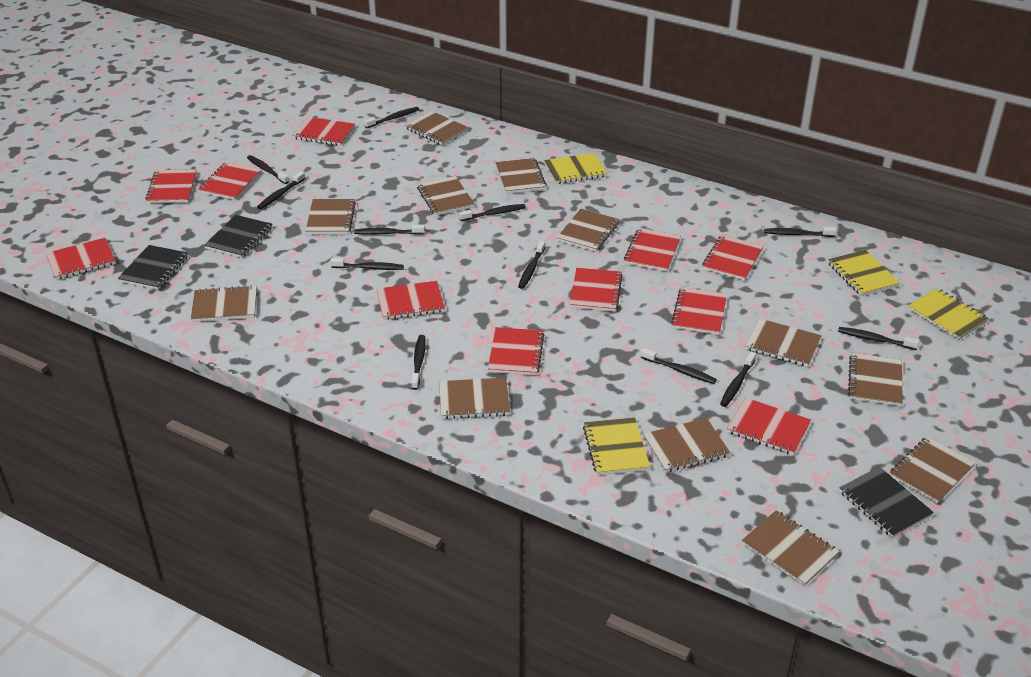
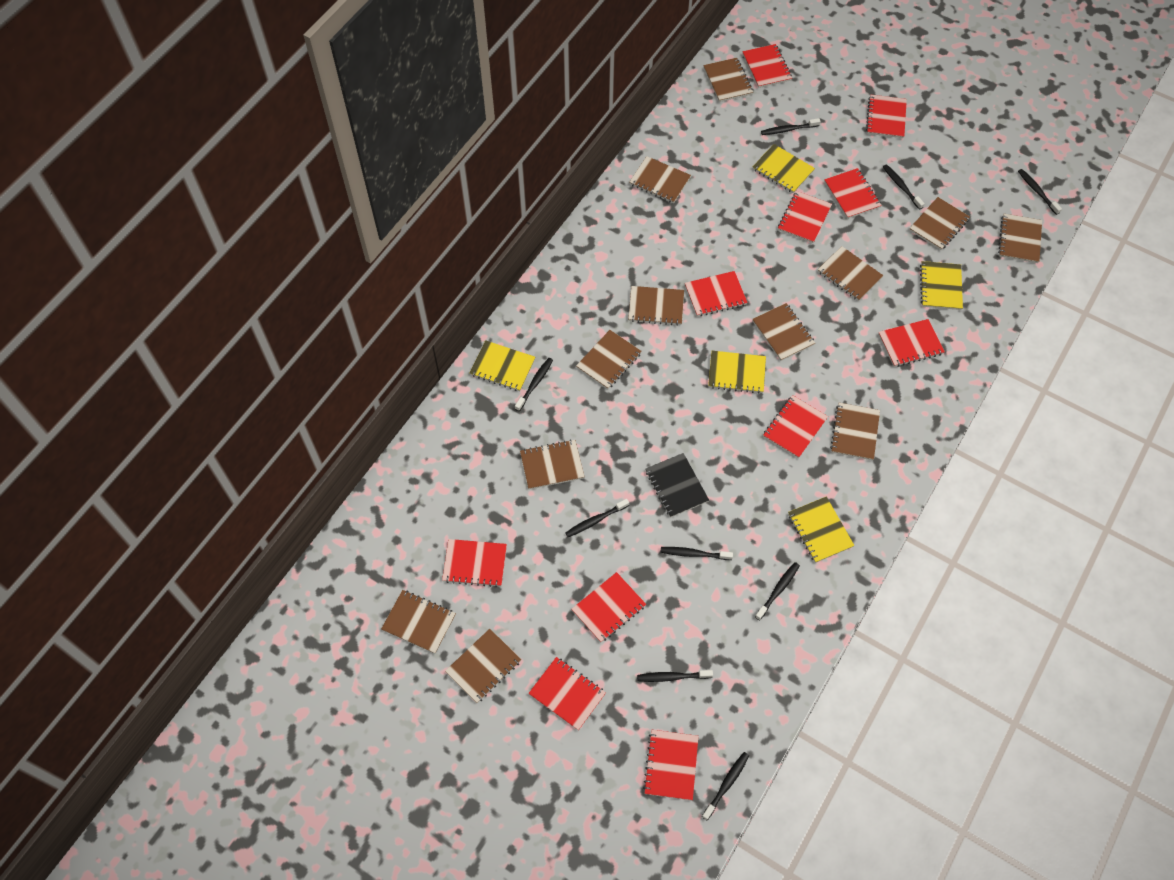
black notebook: 3 -> 1
black toothbrush: 12 -> 9
yellow notebook: 4 -> 5

